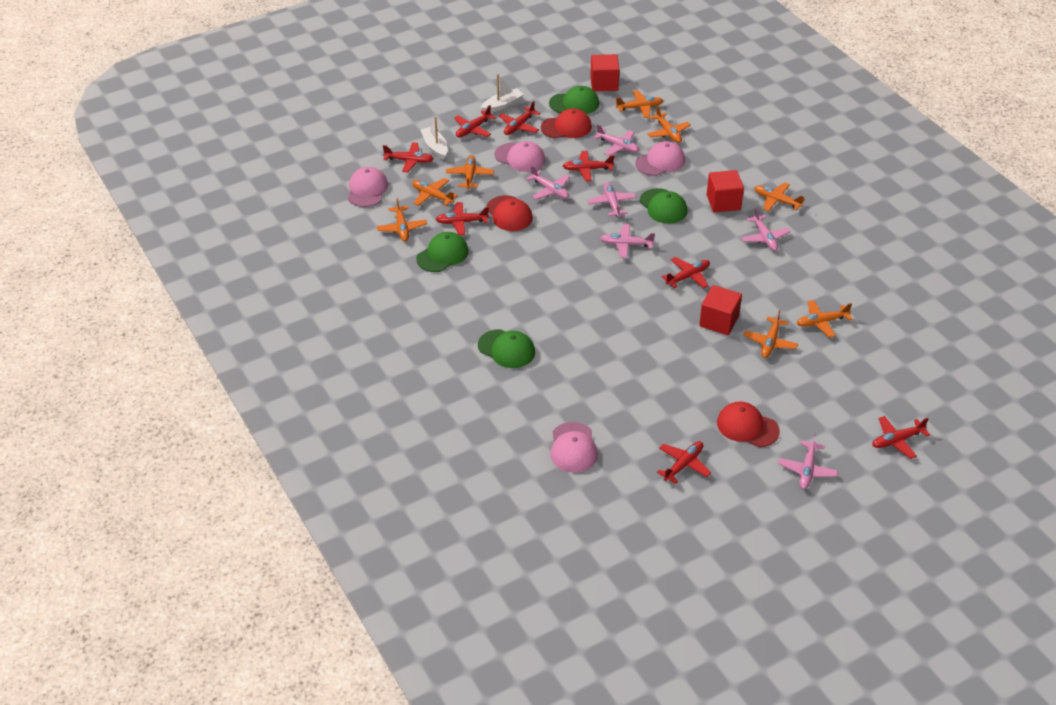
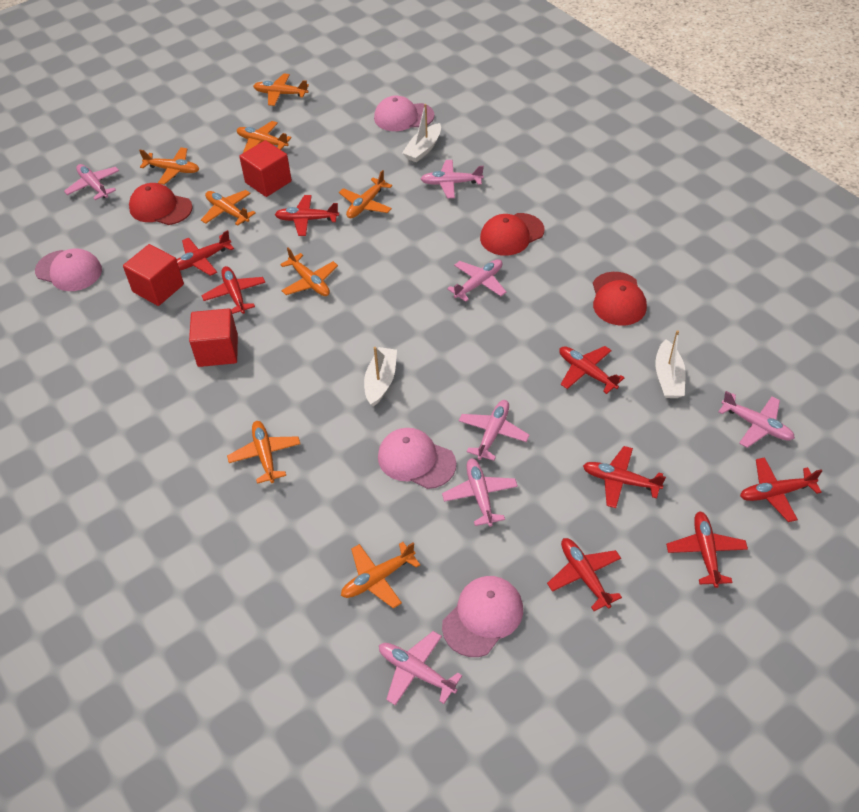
green cap: 4 -> 0
pink plane: 6 -> 7
white boat: 2 -> 3

